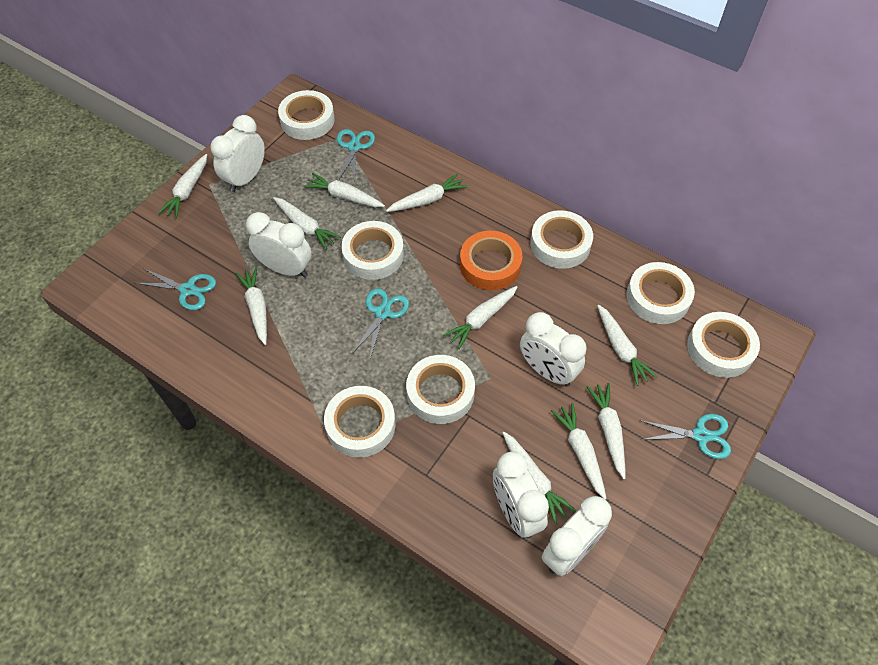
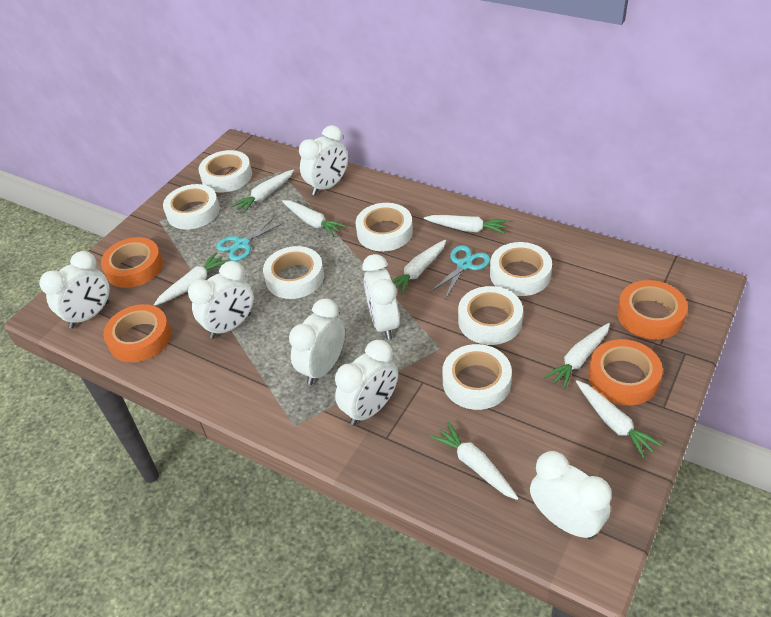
orange tape: 1 -> 4
turquoise scissors: 4 -> 2
white carrot: 10 -> 8
white clock: 5 -> 7

